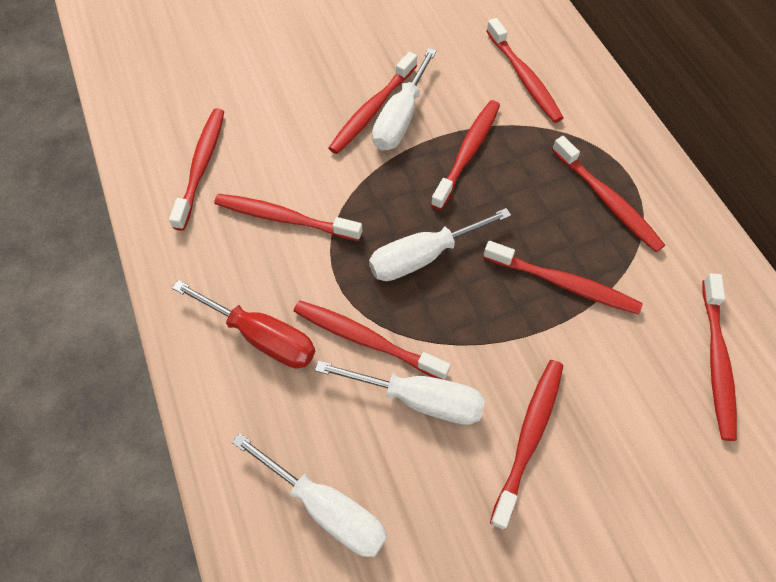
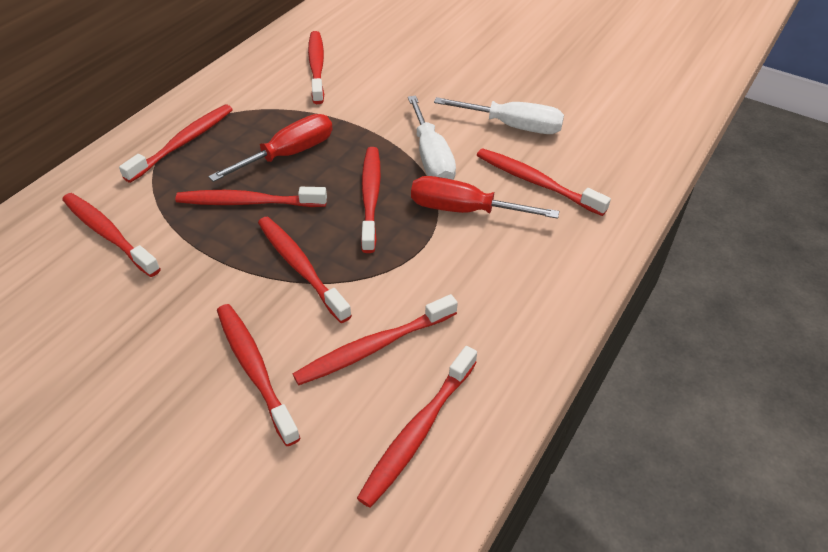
red screwdriver: 1 -> 2
white screwdriver: 4 -> 2

